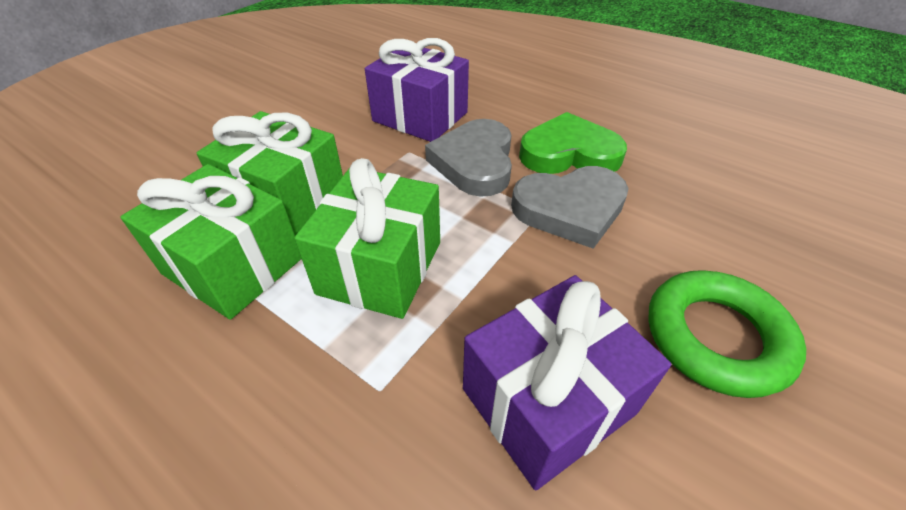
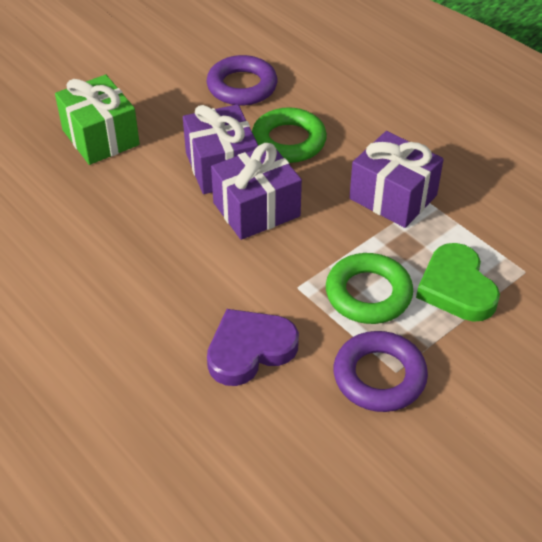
green gift: 3 -> 1
green ring: 1 -> 2
grey heart: 2 -> 0
purple gift: 2 -> 3
purple heart: 0 -> 1
purple ring: 0 -> 2

